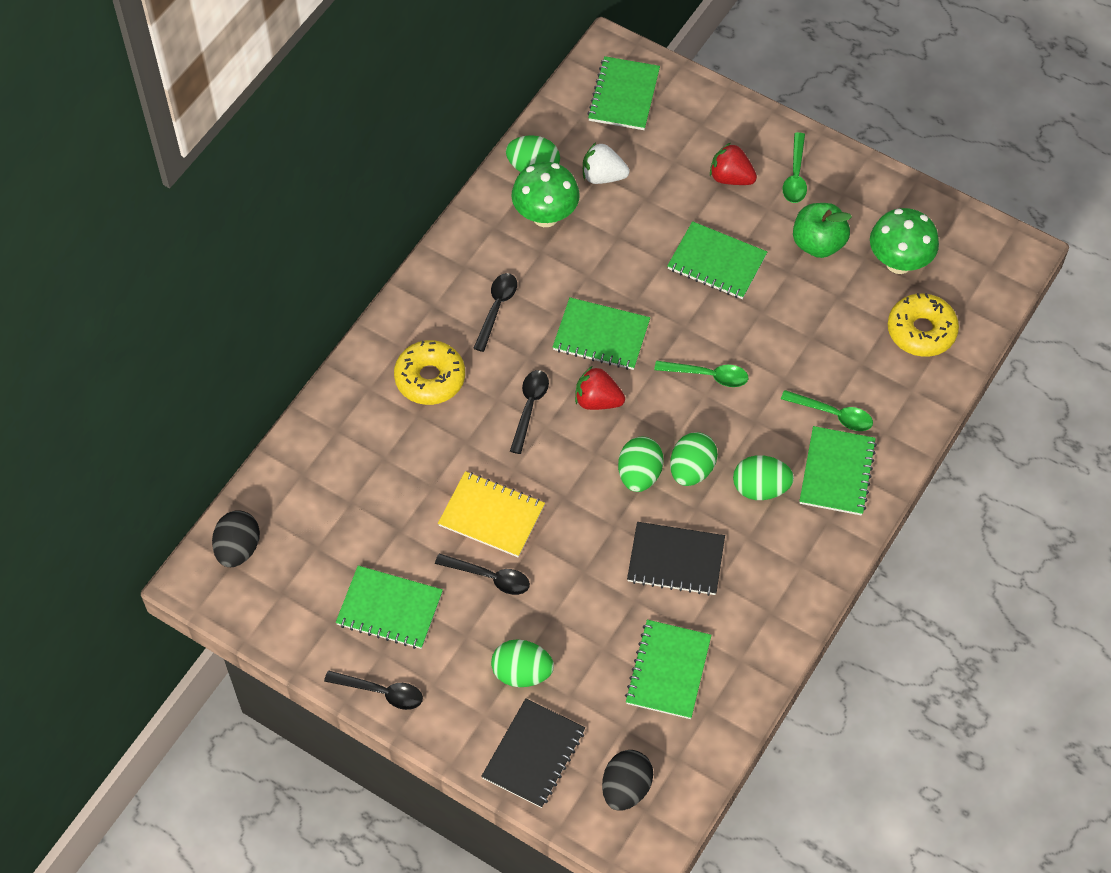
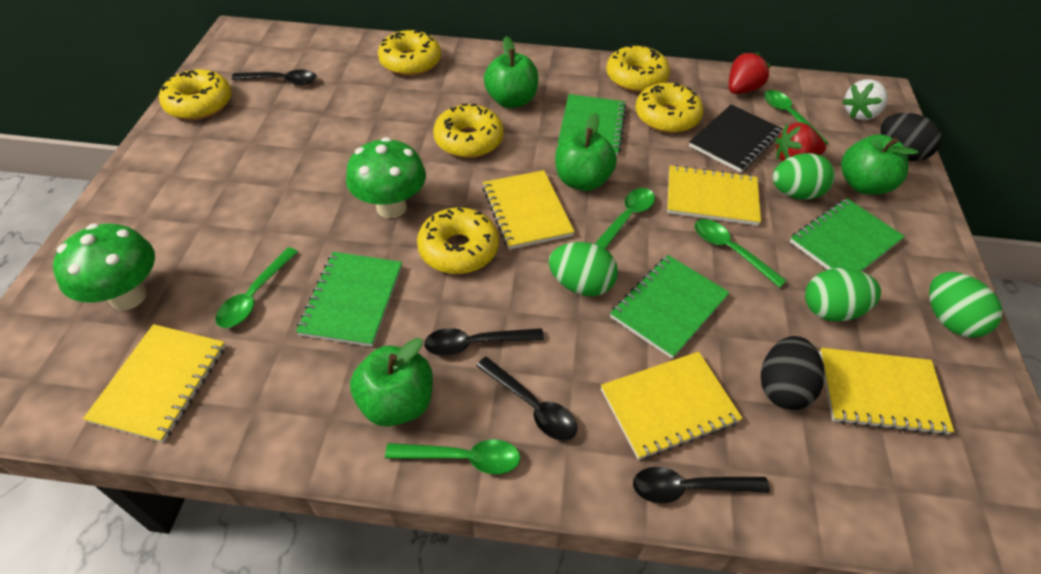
black notebook: 2 -> 1
green apple: 1 -> 4
green egg: 5 -> 4
green notebook: 6 -> 4
green spoon: 3 -> 5
yellow donut: 2 -> 6
yellow notebook: 1 -> 5

